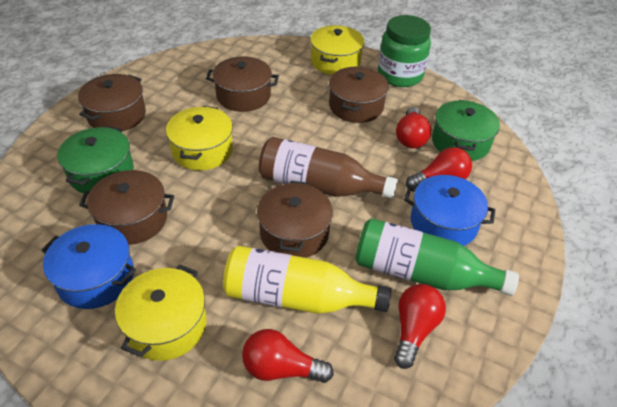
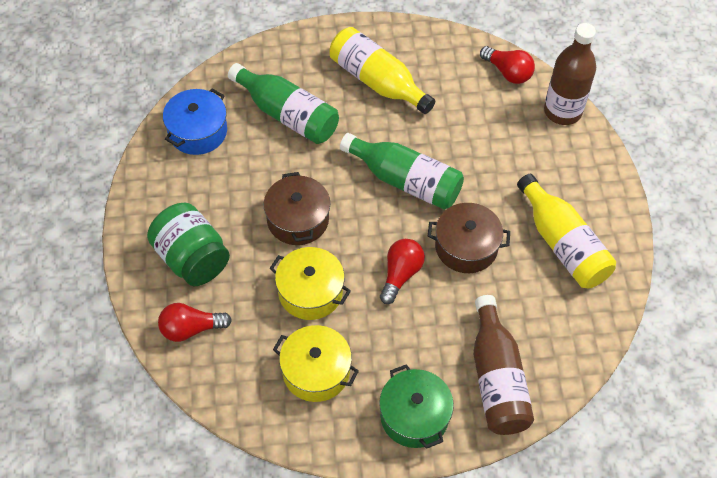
blue pot: 2 -> 1
brown bottle: 1 -> 2
brown pot: 5 -> 2
green bottle: 1 -> 2
green pot: 2 -> 1
red light bulb: 4 -> 3
yellow bottle: 1 -> 2
yellow pot: 3 -> 2

